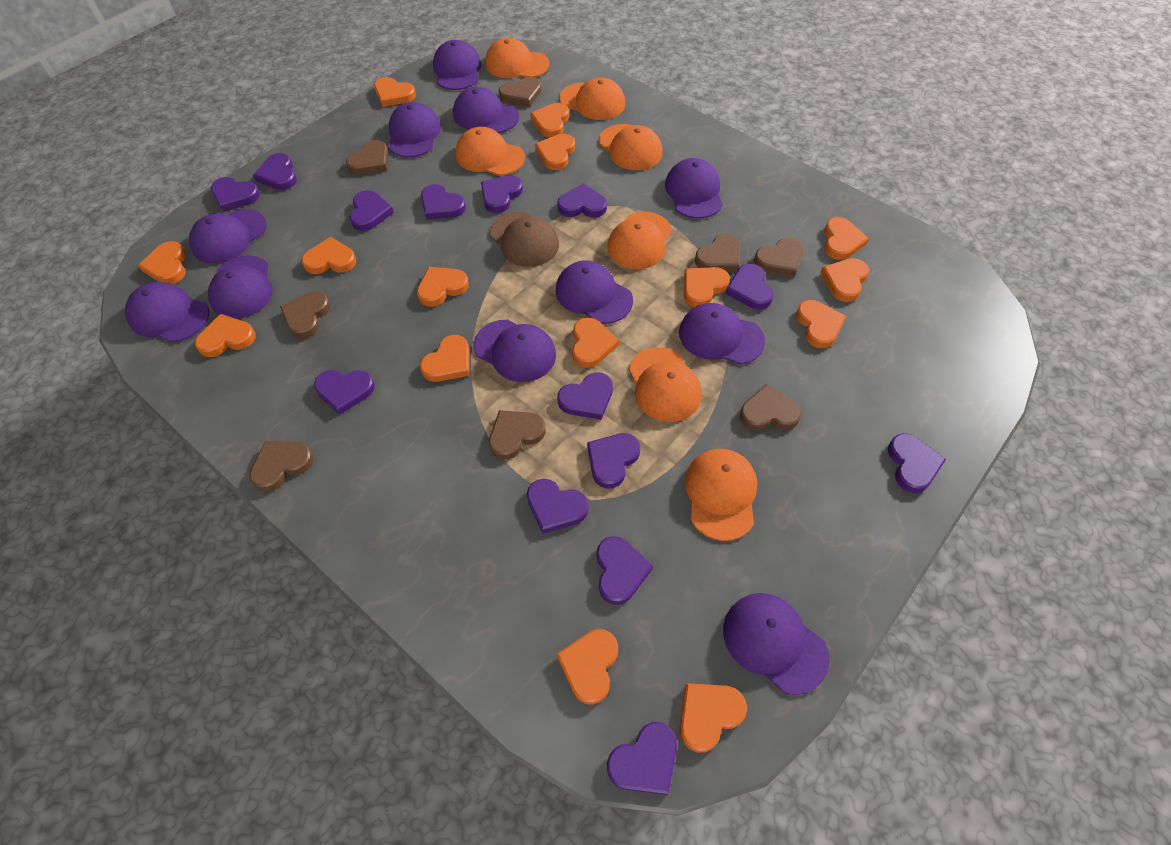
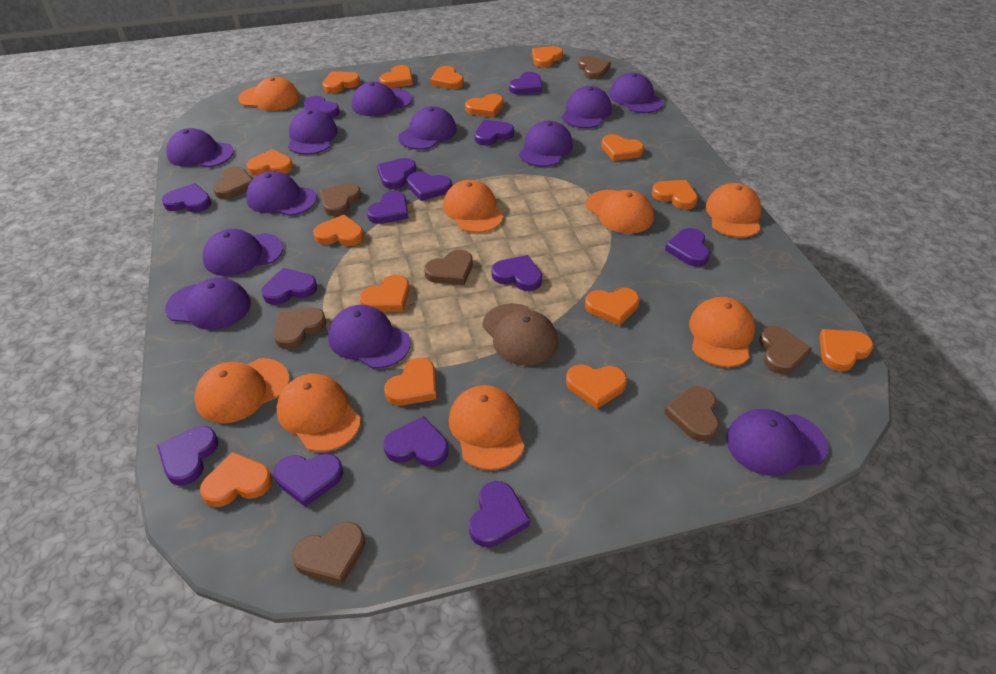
orange cap: 7 -> 8
purple cap: 11 -> 12

